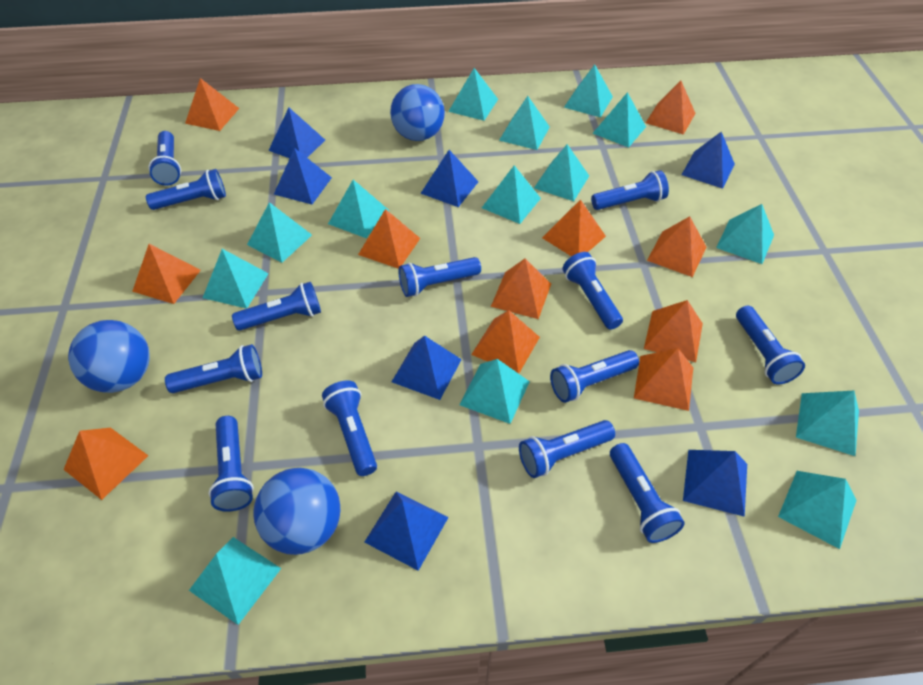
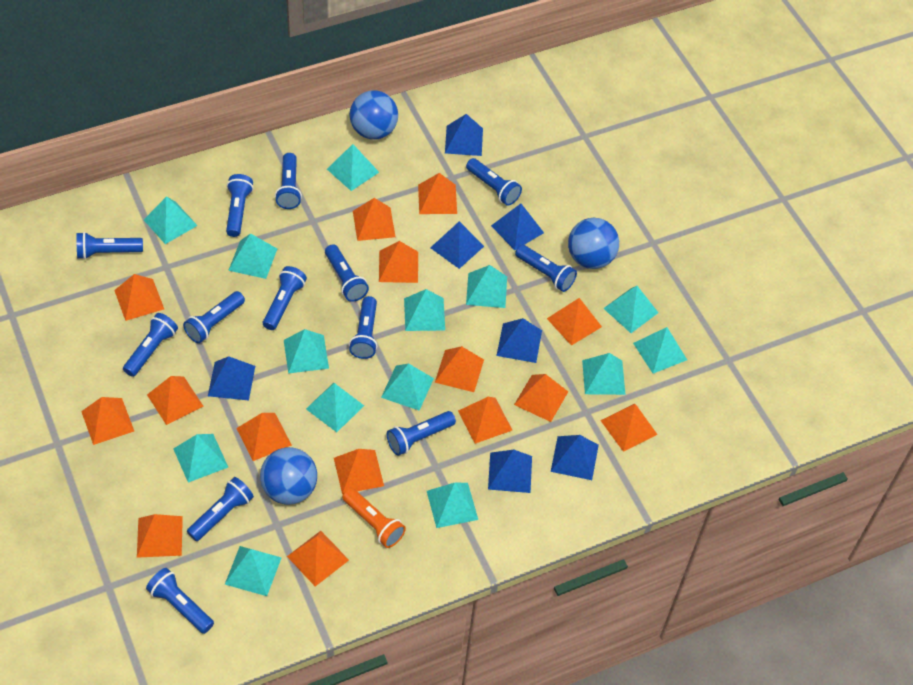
orange flashlight: 0 -> 1
orange pyramid: 11 -> 15

